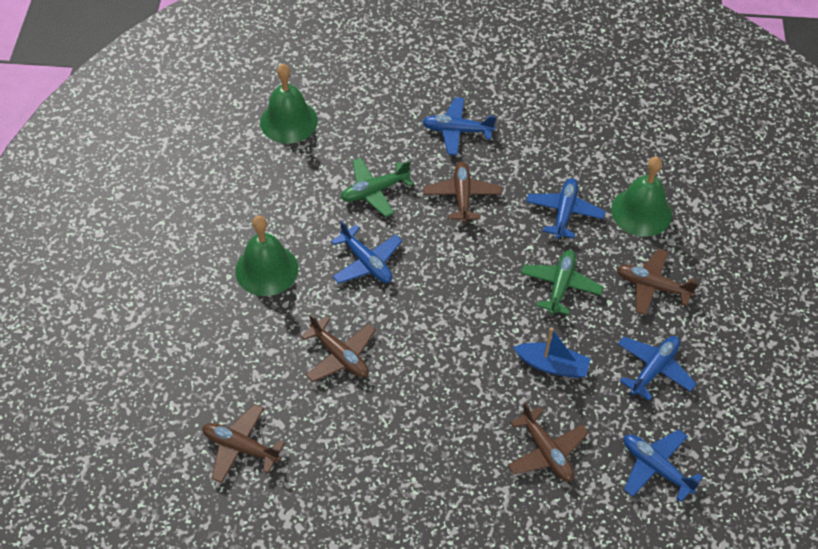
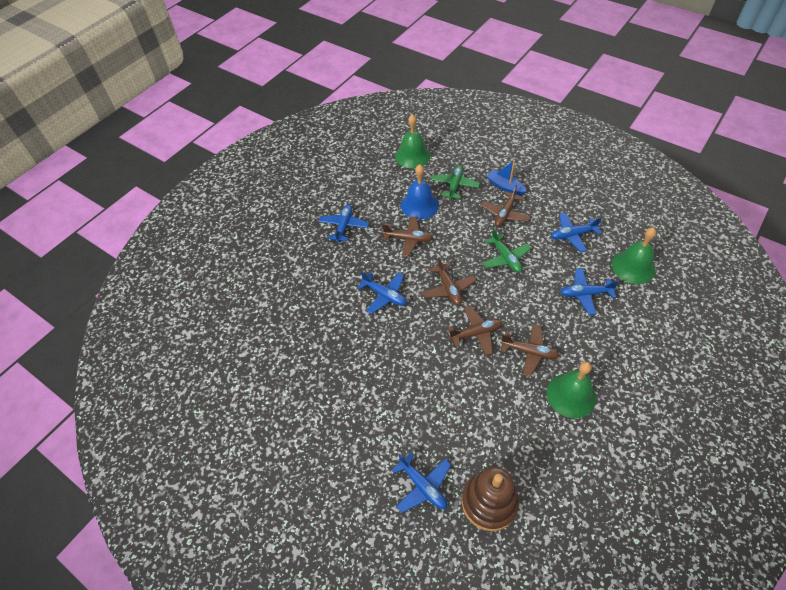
blue bell: 0 -> 1
brown stacking toy: 0 -> 1

